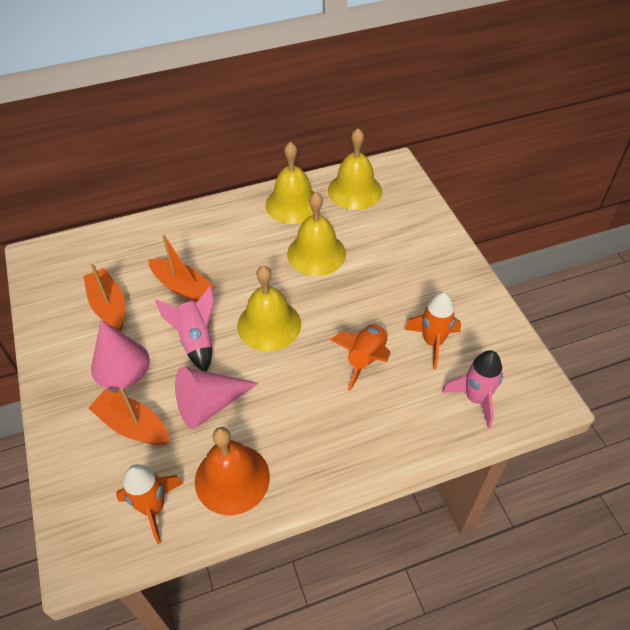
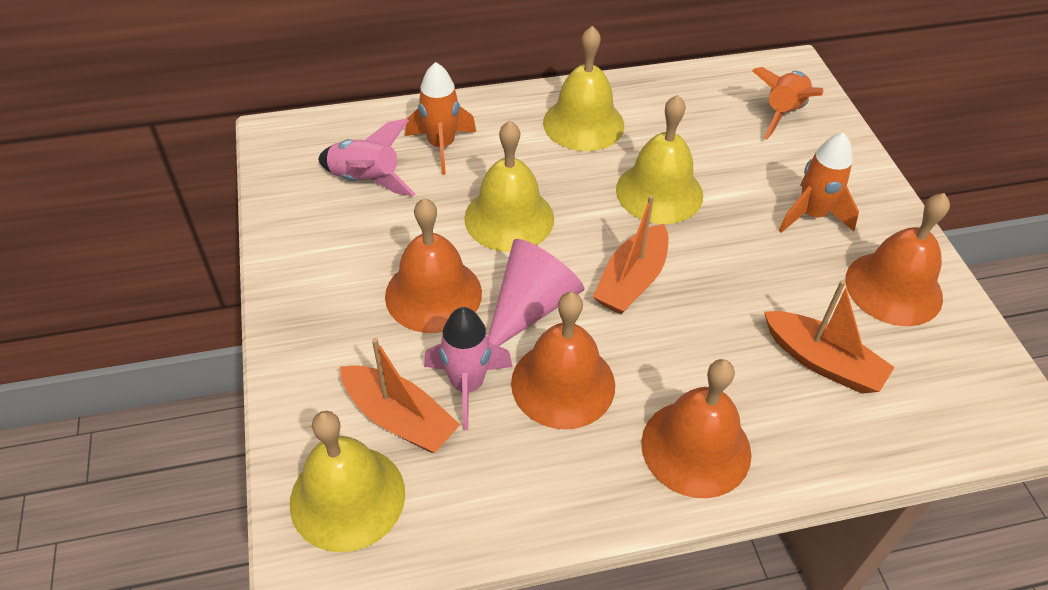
orange bell: 1 -> 4
pink cone: 2 -> 1

